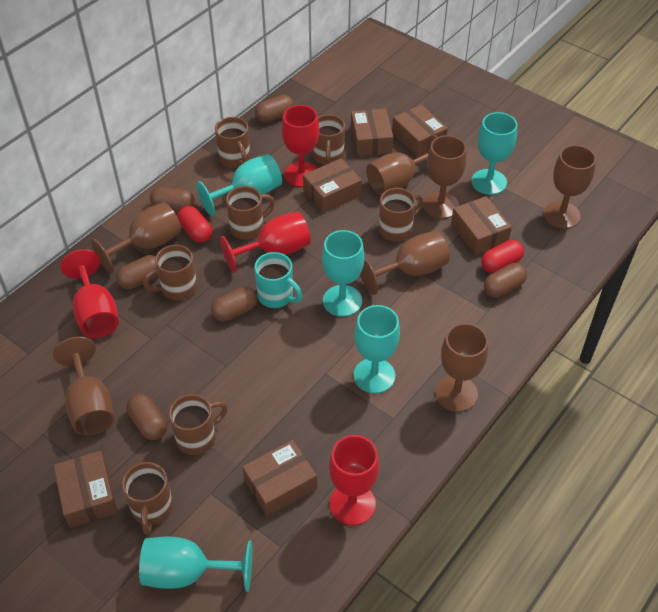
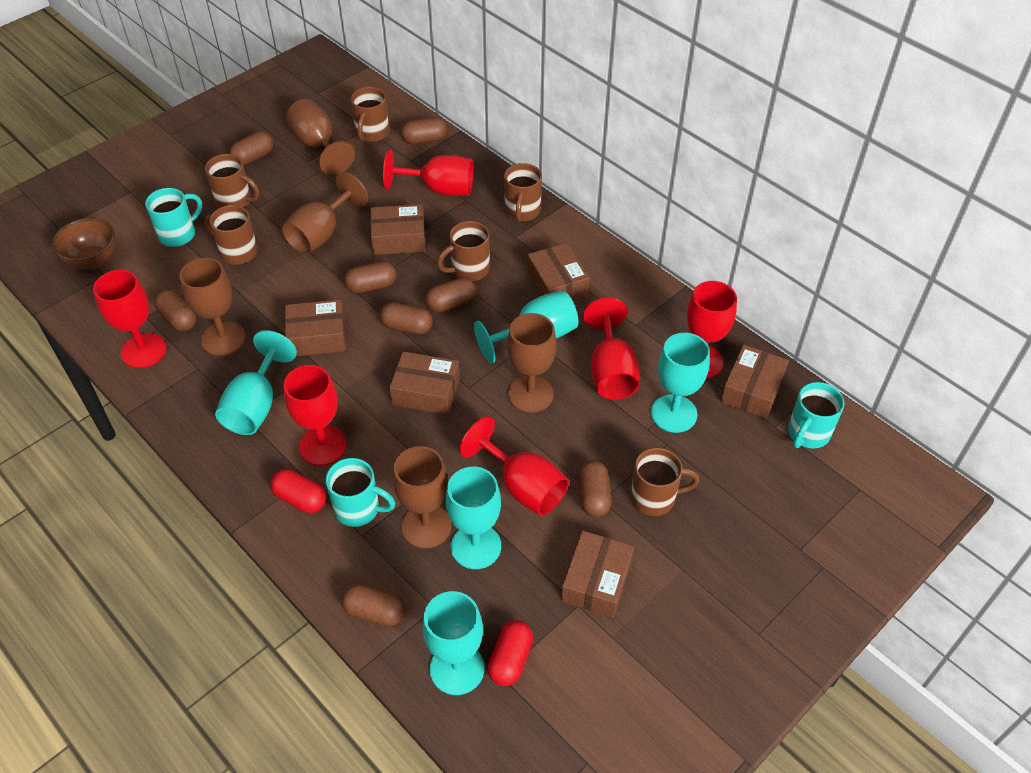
brown bowl: 0 -> 1
brown capsule: 6 -> 8
brown goblet: 7 -> 5
brown mug: 7 -> 6
red goblet: 4 -> 6
turquoise mug: 1 -> 3

